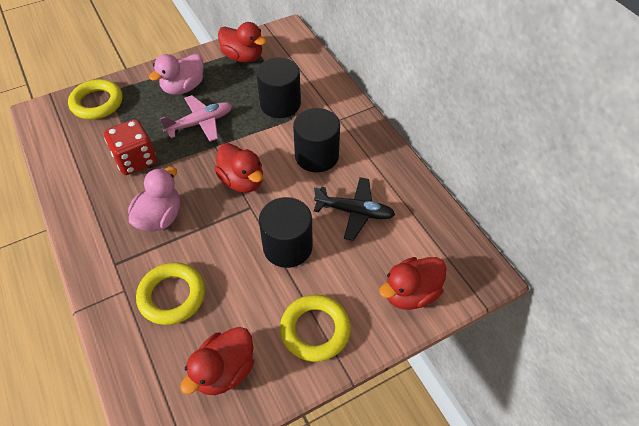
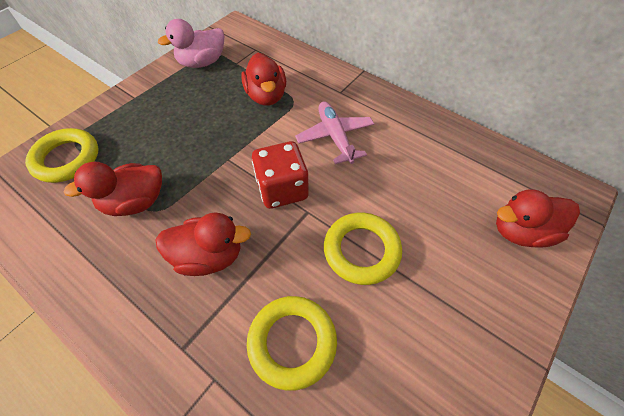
black cylinder: 3 -> 0
black plane: 1 -> 0
pink duck: 2 -> 1

